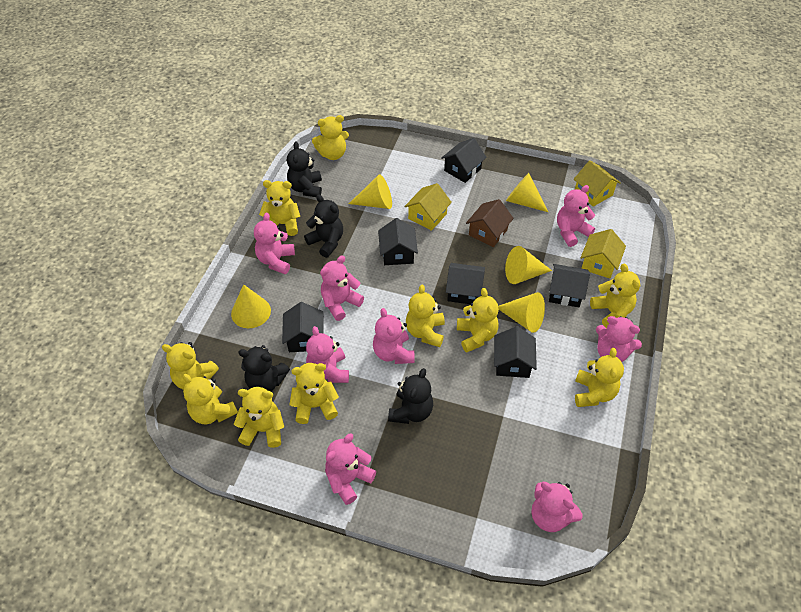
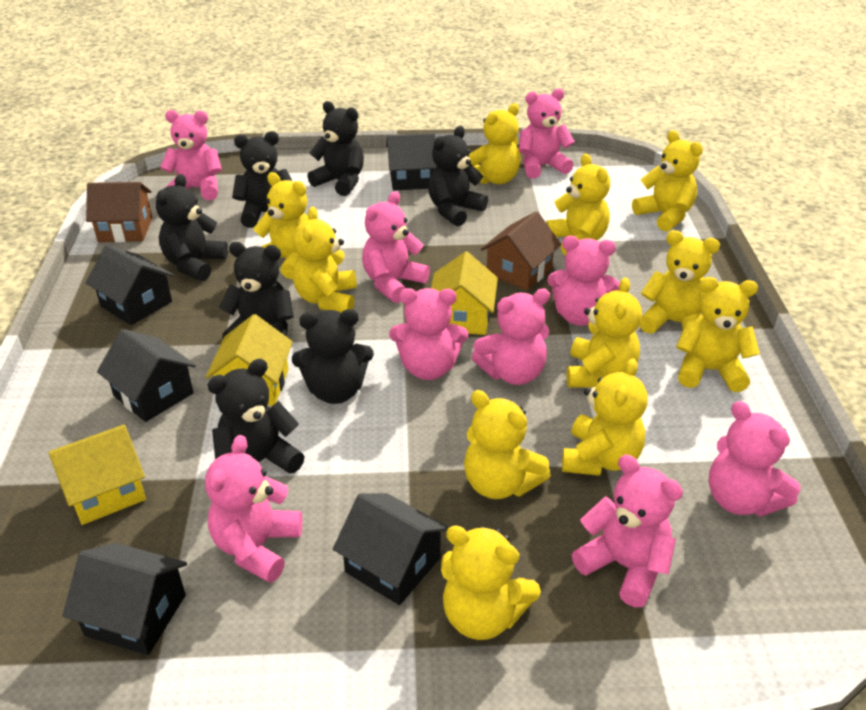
black house: 6 -> 5
black teddy bear: 4 -> 7
brown house: 1 -> 2
pink teddy bear: 8 -> 9
yellow cone: 5 -> 0
yellow teddy bear: 10 -> 11

